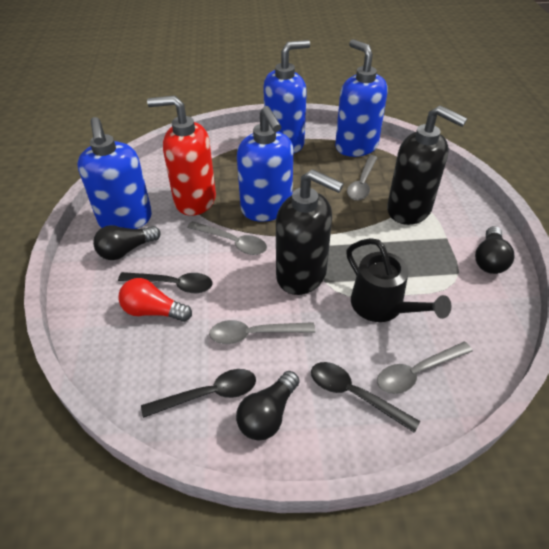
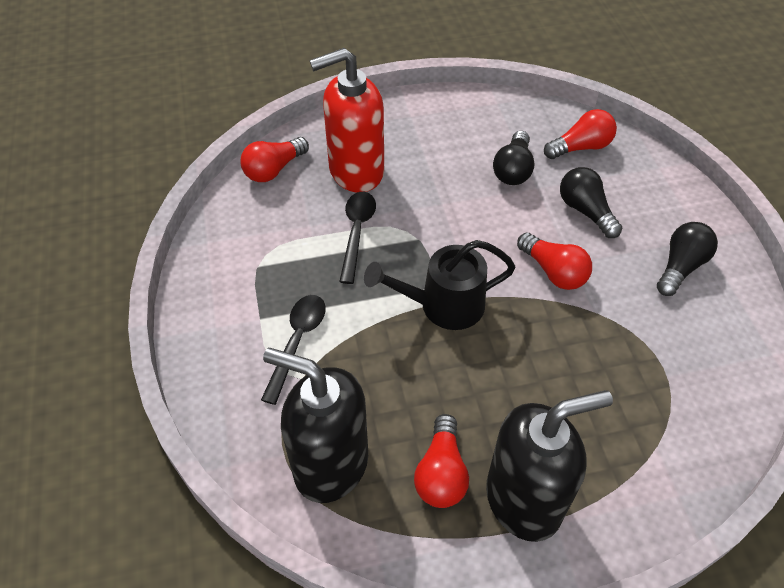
black spoon: 3 -> 2
blue soap dispenser: 4 -> 0
grey spoon: 4 -> 0
red light bulb: 1 -> 4

